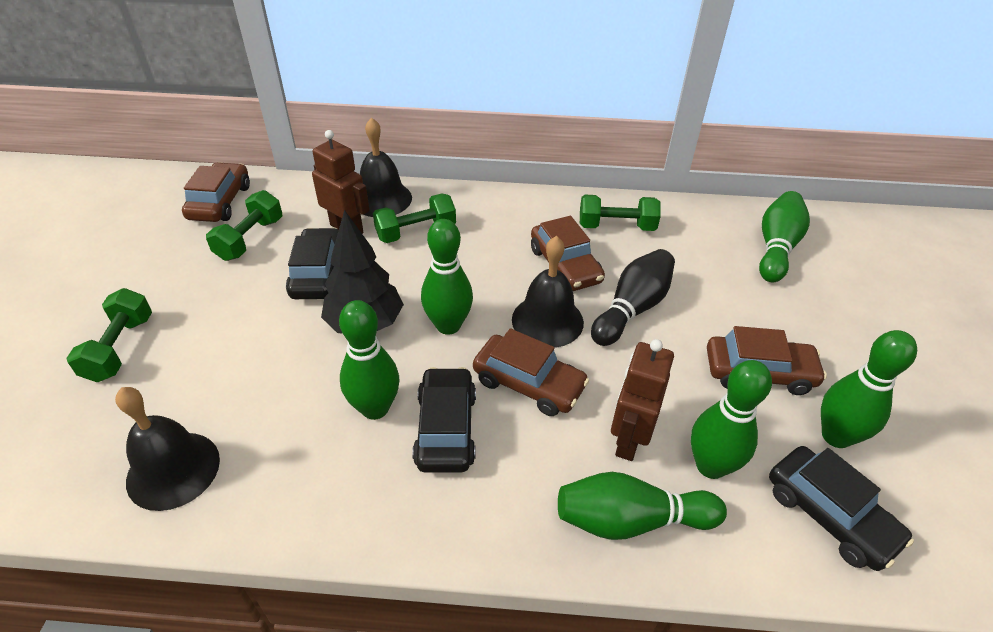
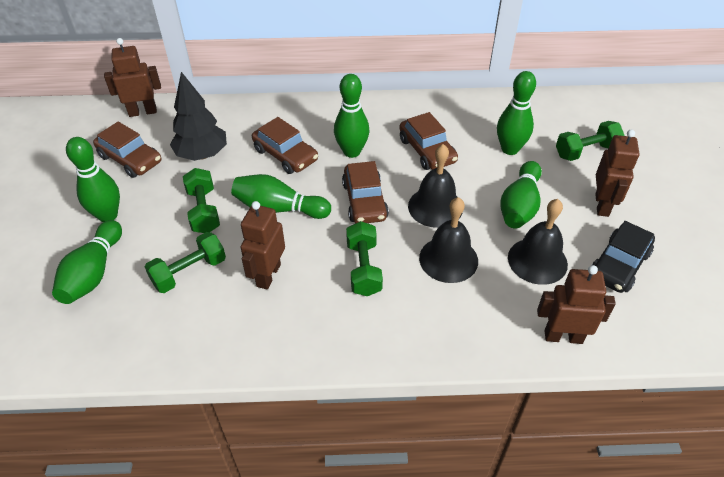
black bowling pin: 1 -> 0
black car: 3 -> 1
brown robot: 2 -> 4

